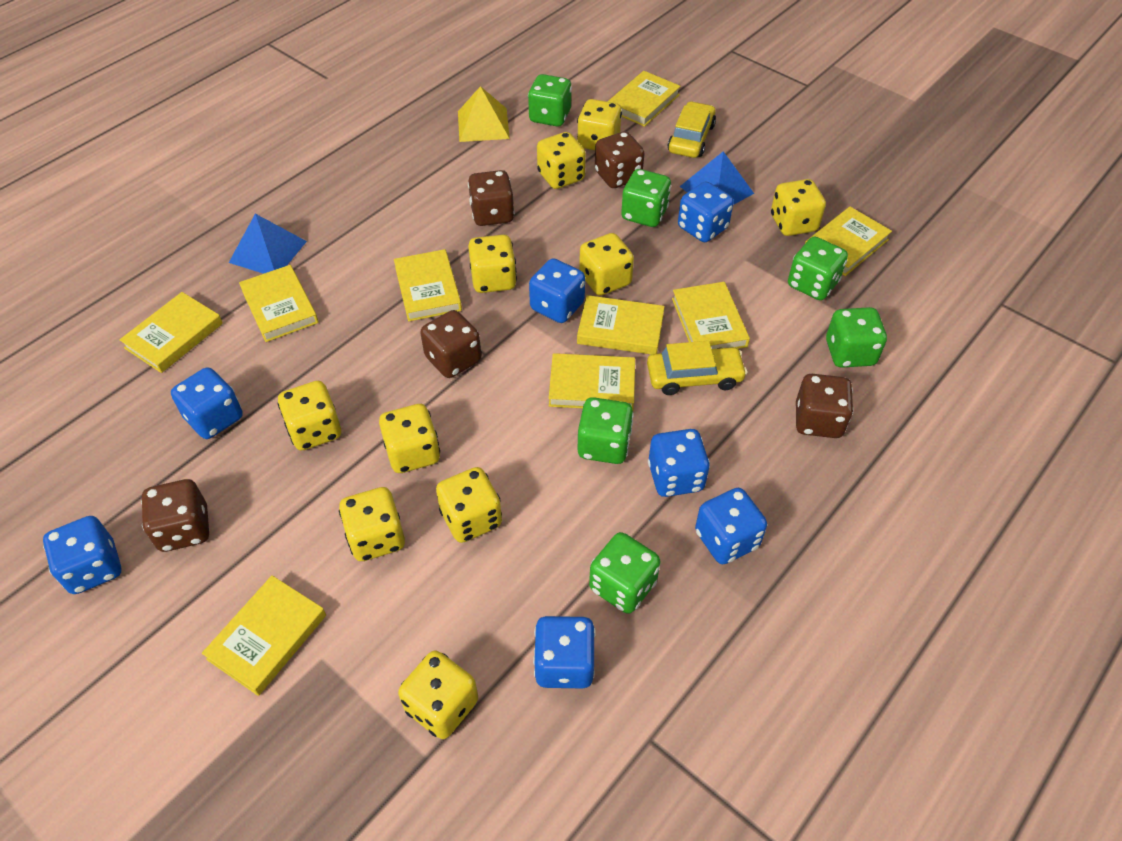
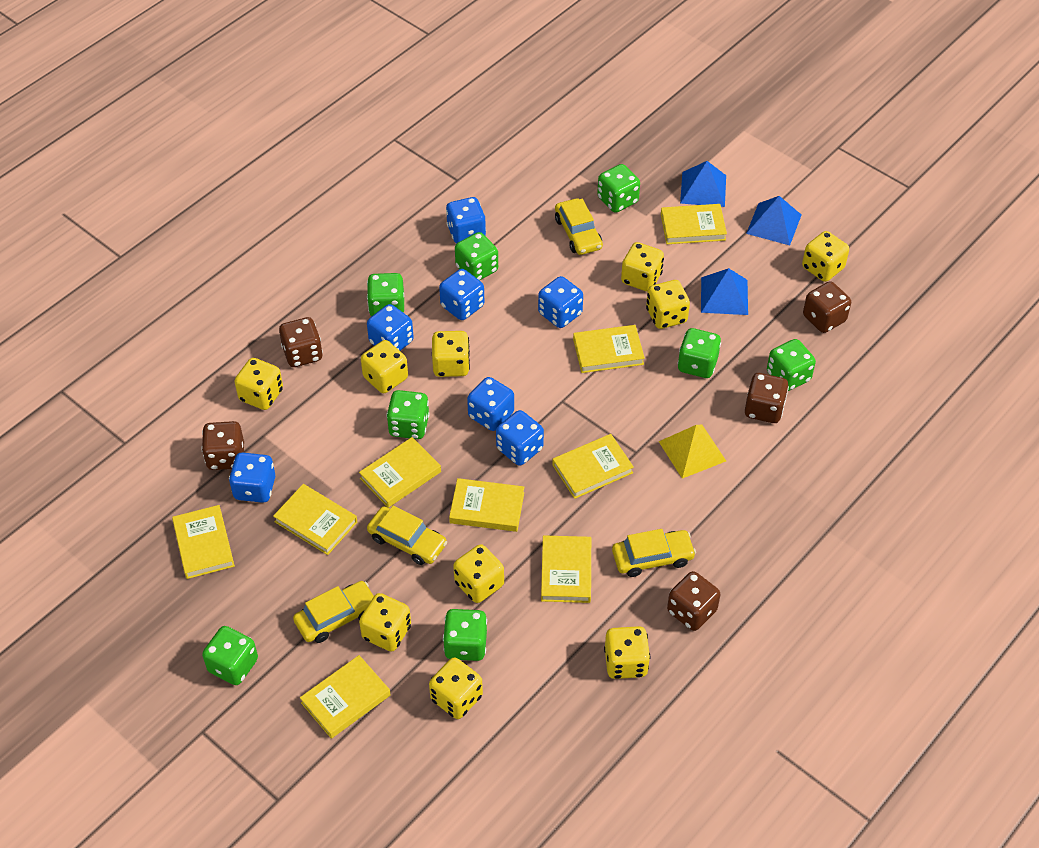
blue pyramid: 2 -> 3
green dice: 6 -> 8
yellow car: 2 -> 4

